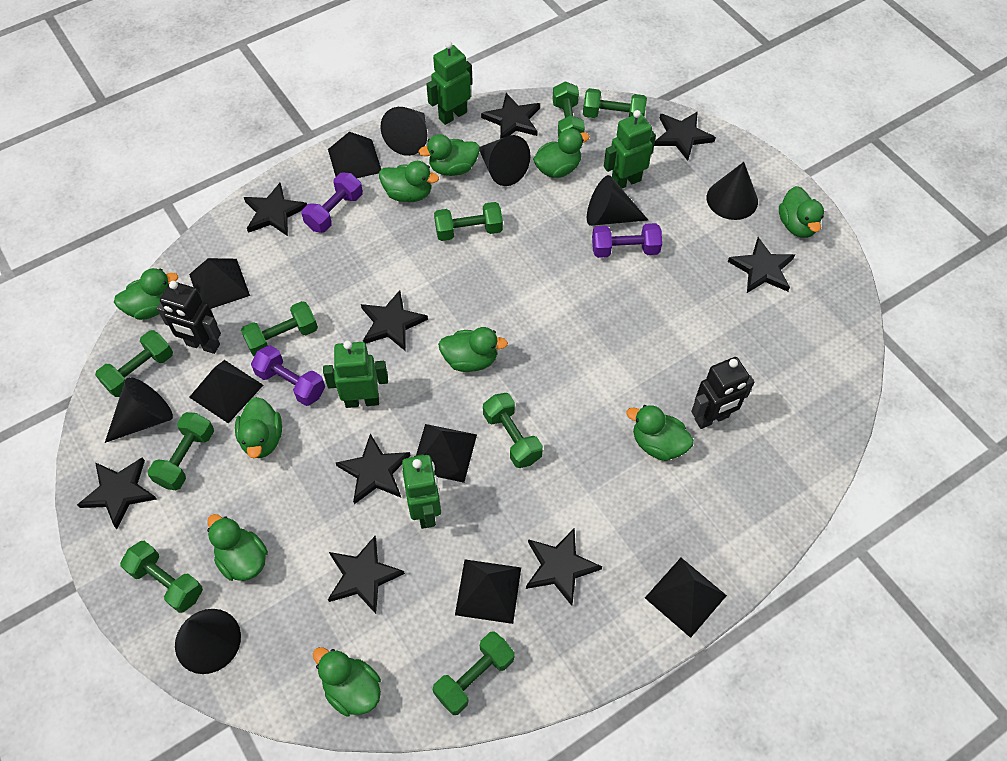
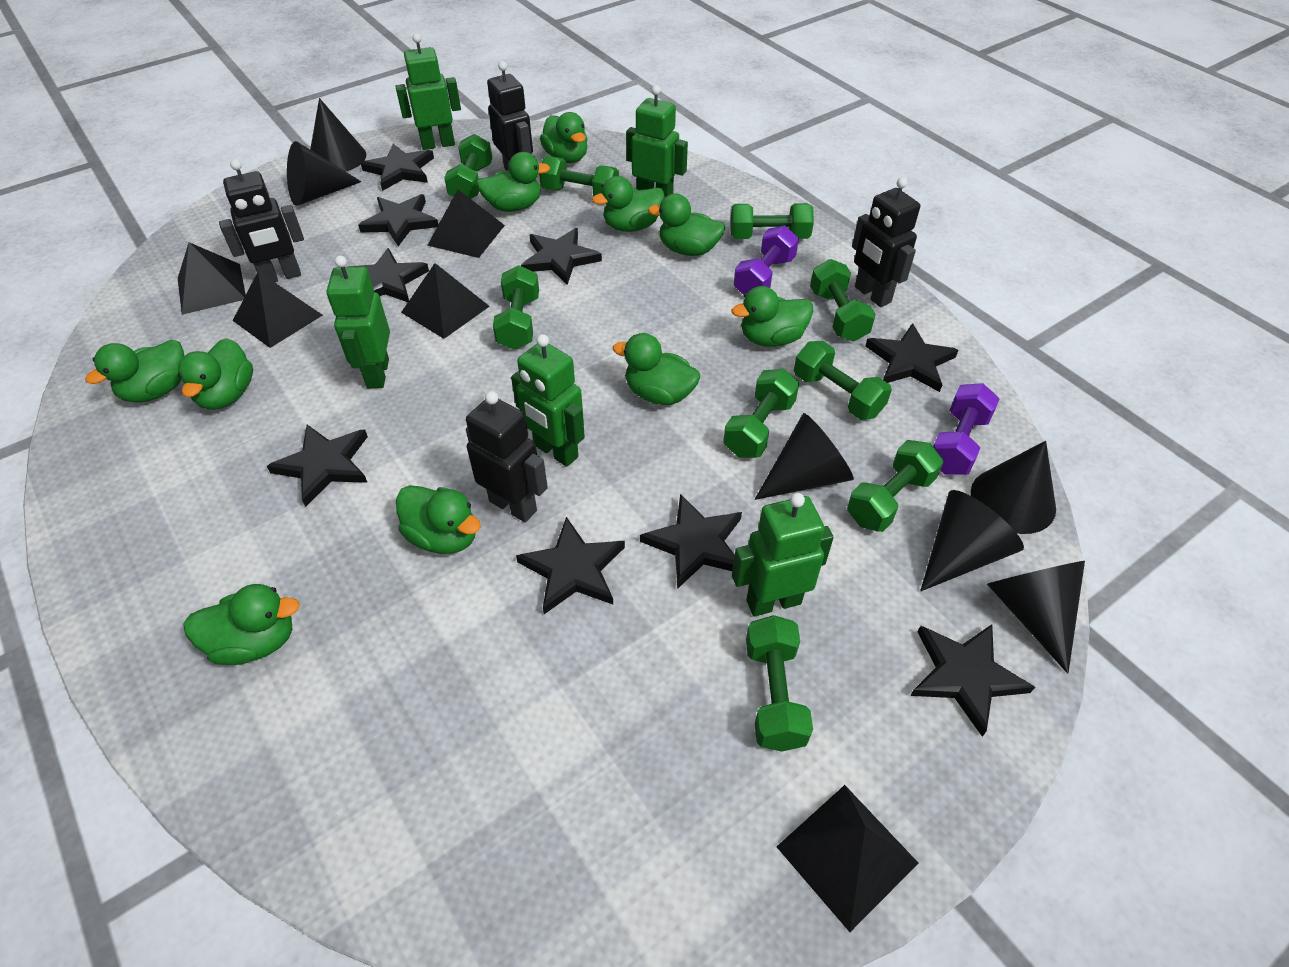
black pyramid: 6 -> 5
black robot: 2 -> 4
green robot: 4 -> 5
purple dumbbell: 3 -> 2

